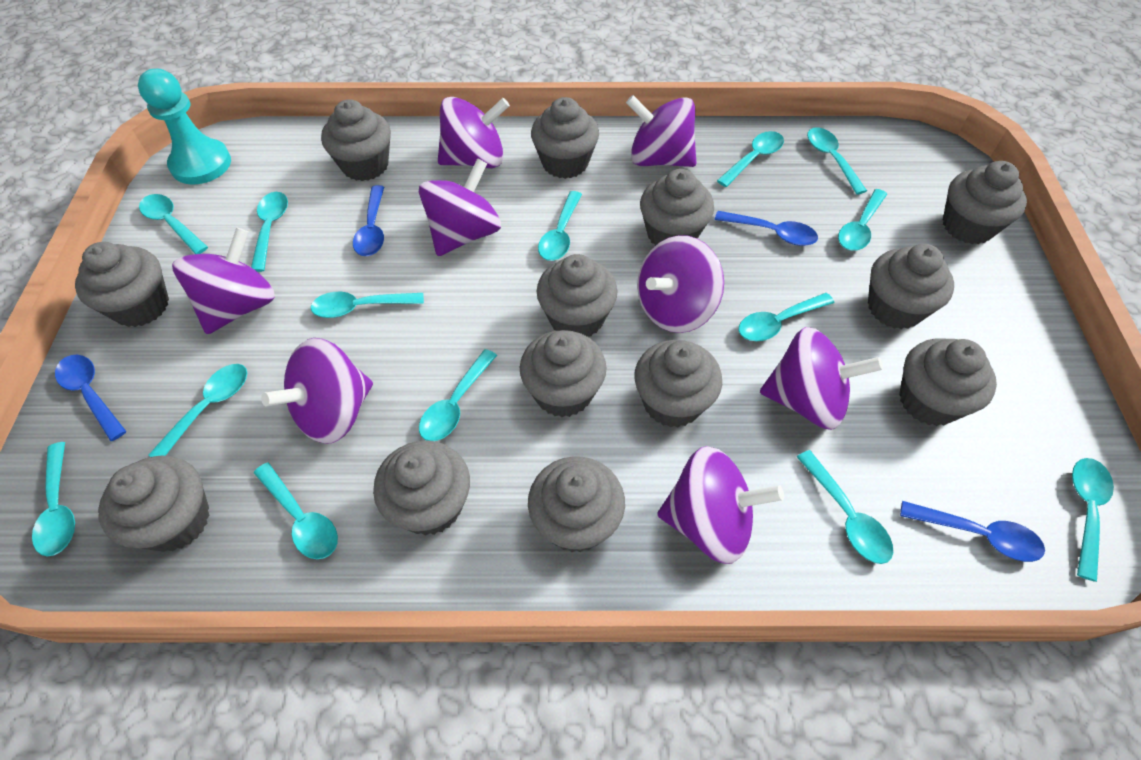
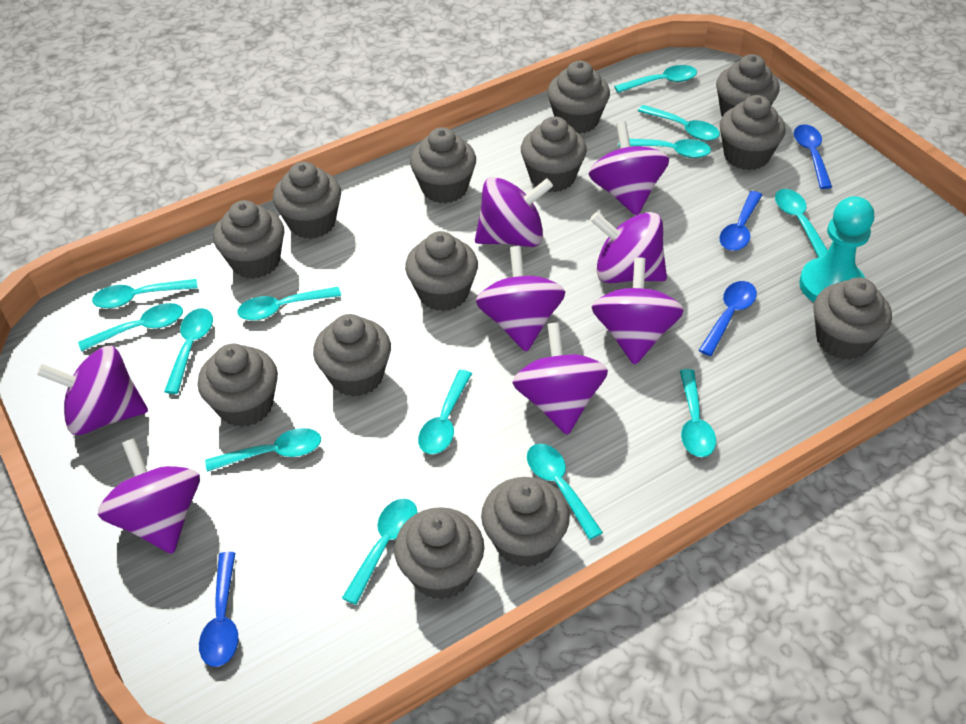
turquoise spoon: 14 -> 13

